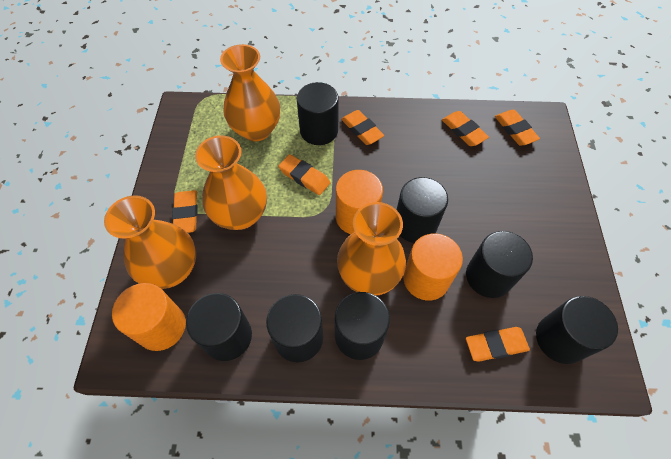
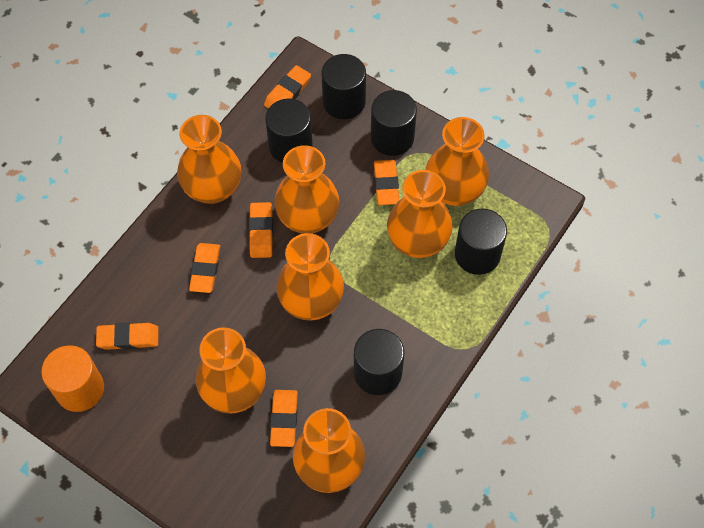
black cylinder: 7 -> 5
orange cylinder: 3 -> 1
orange vase: 4 -> 7

